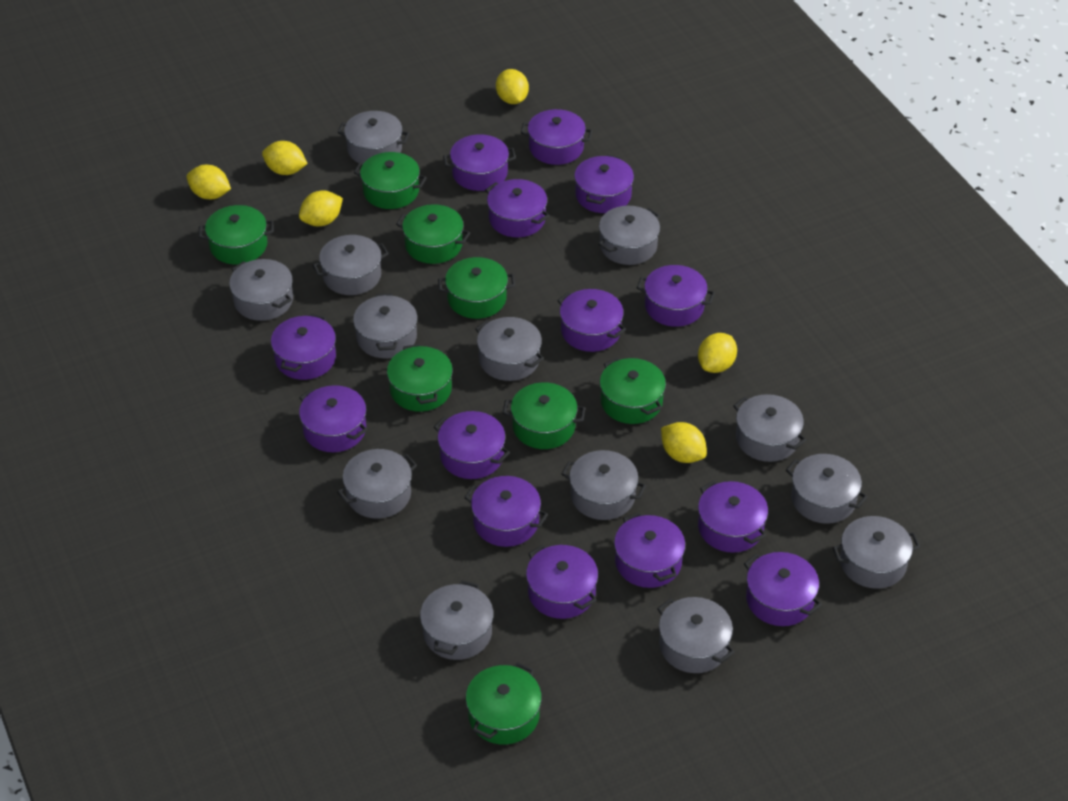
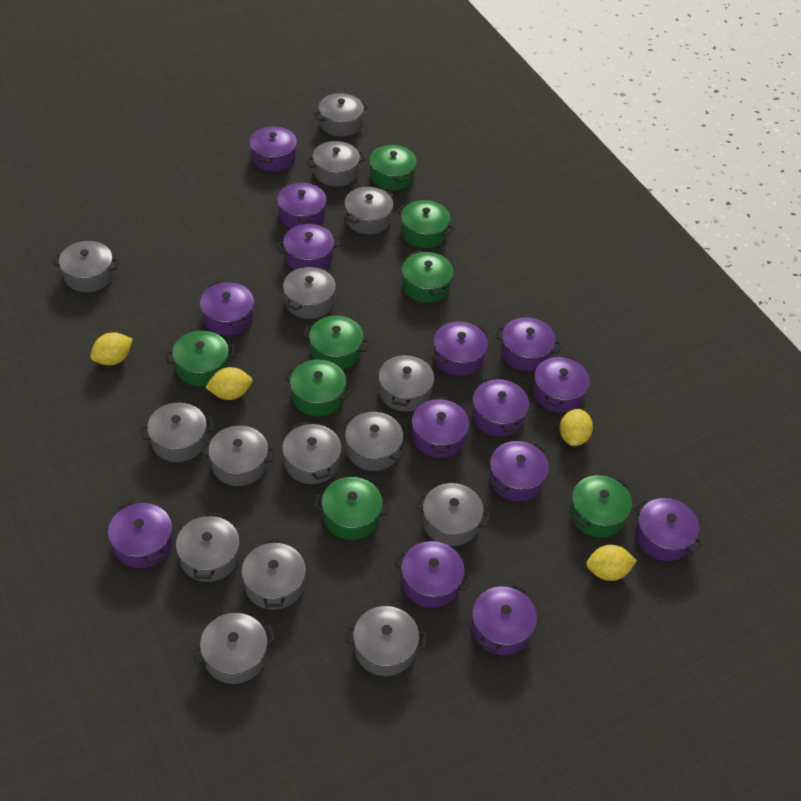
grey pot: 13 -> 15
yellow lemon: 6 -> 4

